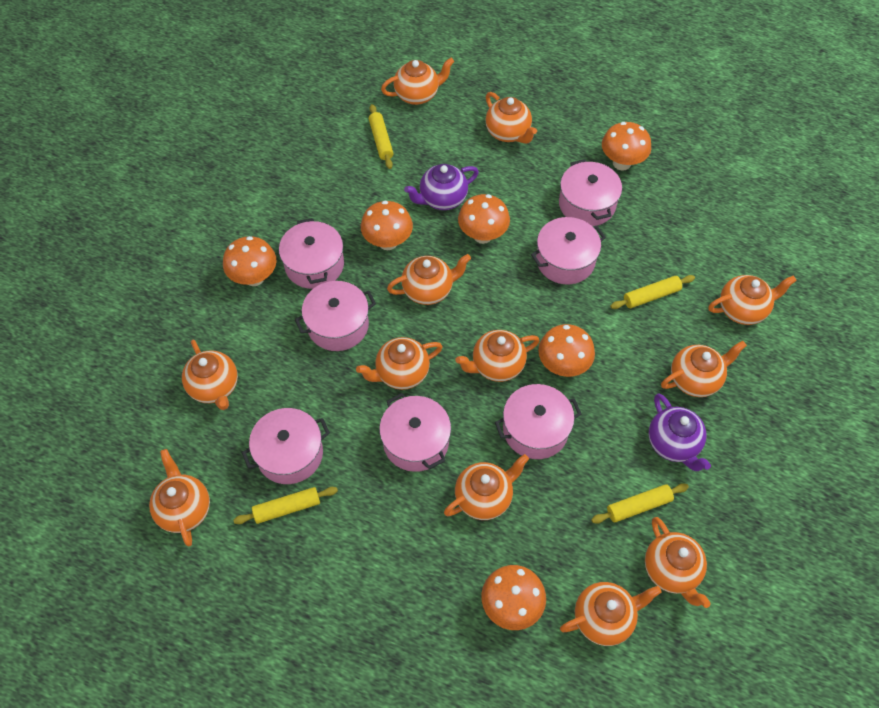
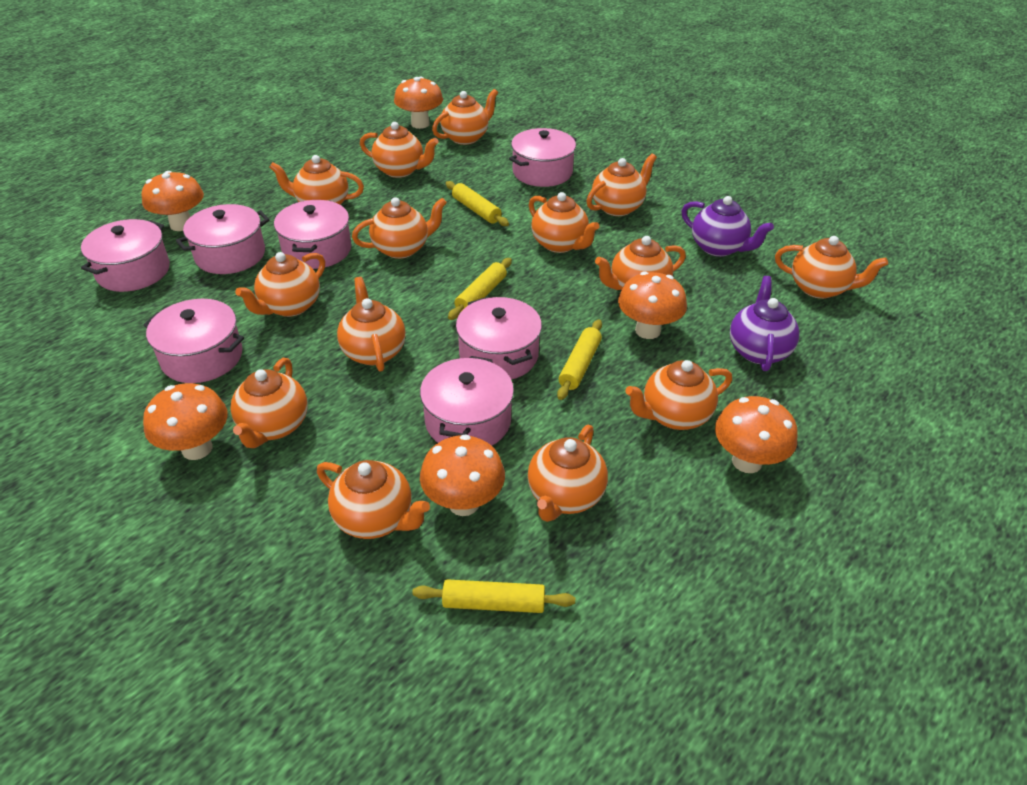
orange teapot: 12 -> 14

